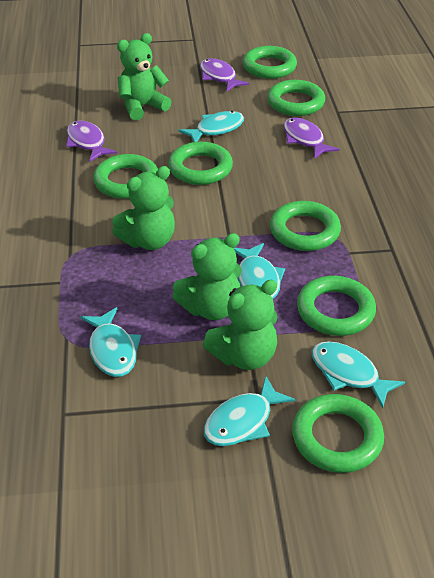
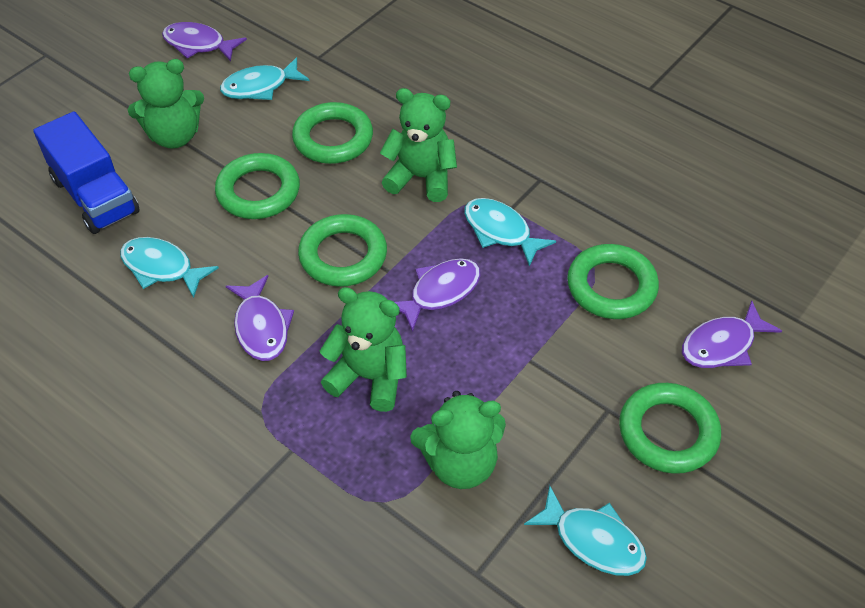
blue truck: 0 -> 1
green ring: 7 -> 5
purple fish: 3 -> 4
turquoise fish: 5 -> 4

